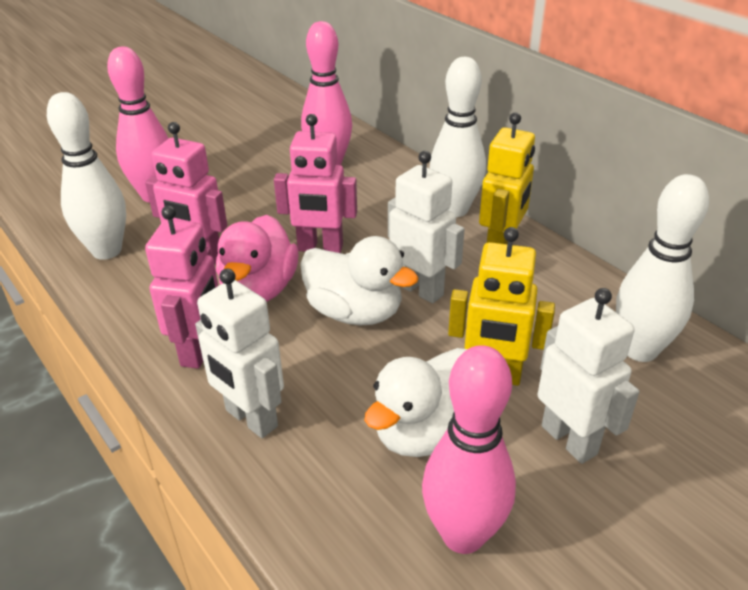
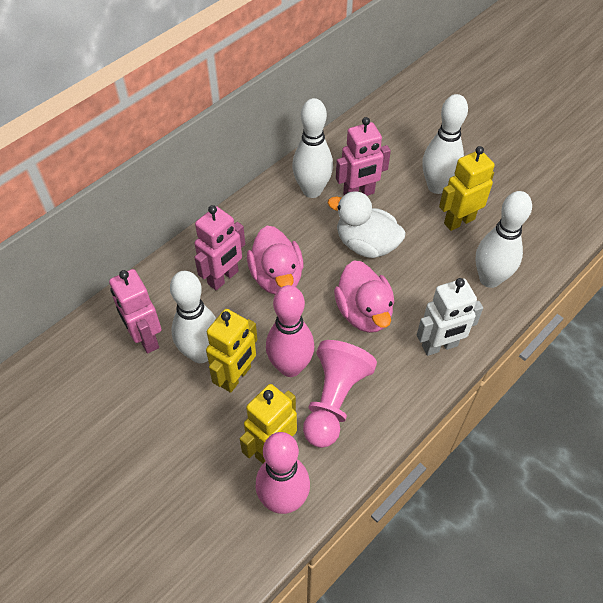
pink bowling pin: 3 -> 2
pink duck: 1 -> 2
pink pawn: 0 -> 1
white bowling pin: 3 -> 4
white duck: 2 -> 1
white robot: 3 -> 1
yellow robot: 2 -> 3

